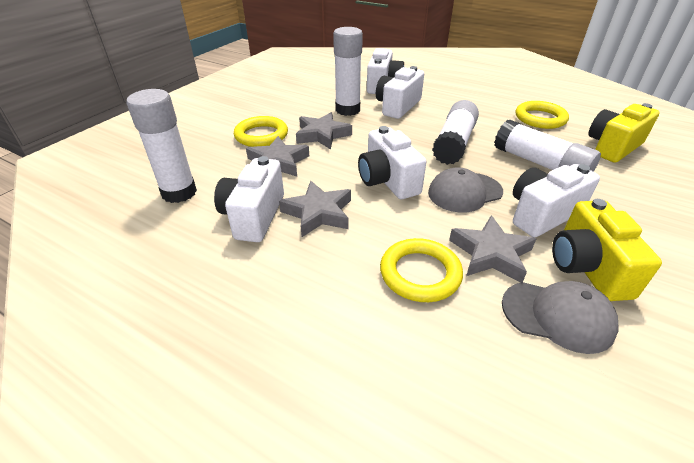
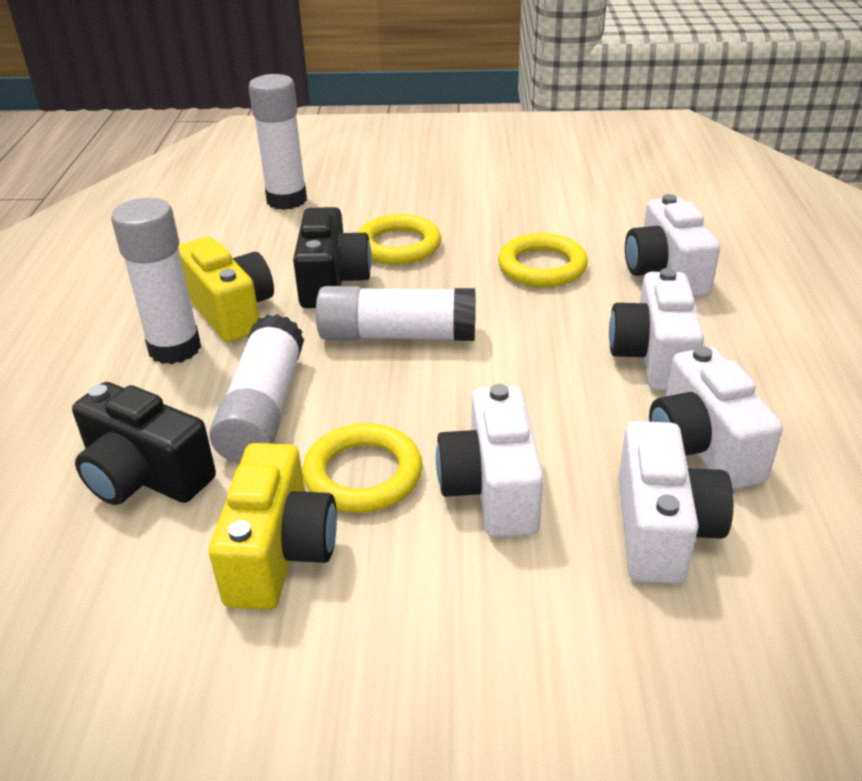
black camera: 0 -> 2
grey cap: 2 -> 0
grey star: 4 -> 0

